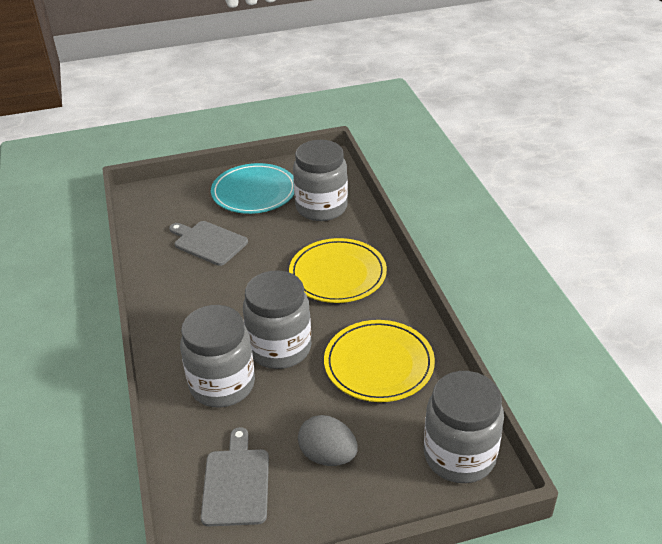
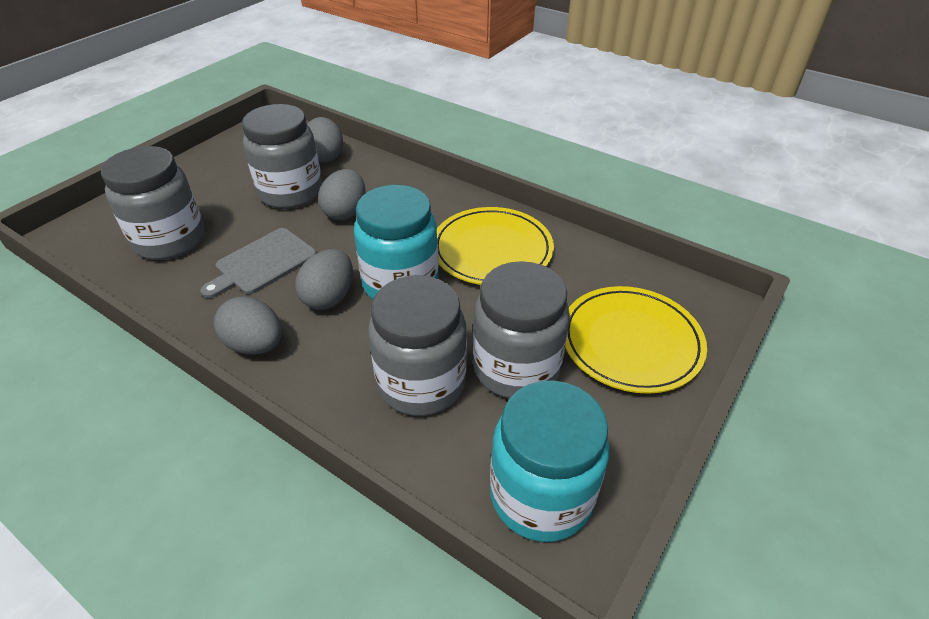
grey cutting board: 2 -> 1
grey egg: 1 -> 4
turquoise jar: 0 -> 2
turquoise plate: 1 -> 0

